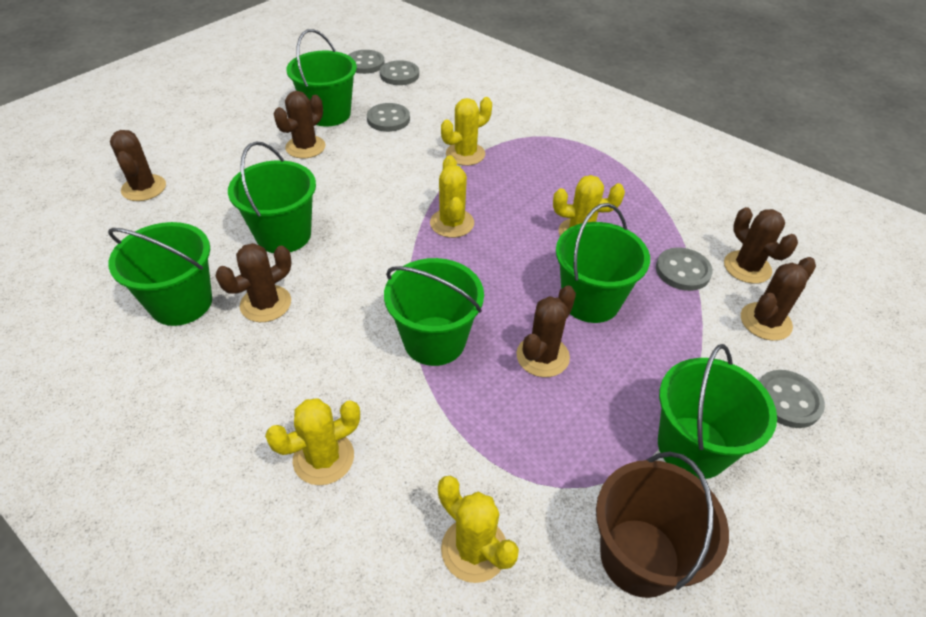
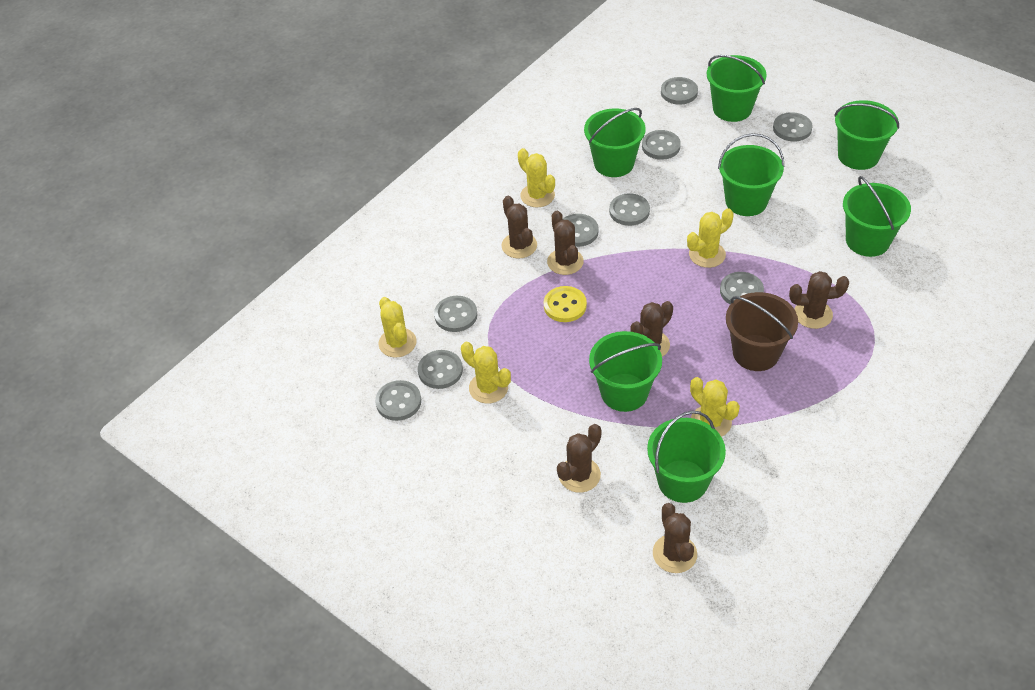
green bucket: 6 -> 7
grey button: 5 -> 9
yellow button: 0 -> 1

